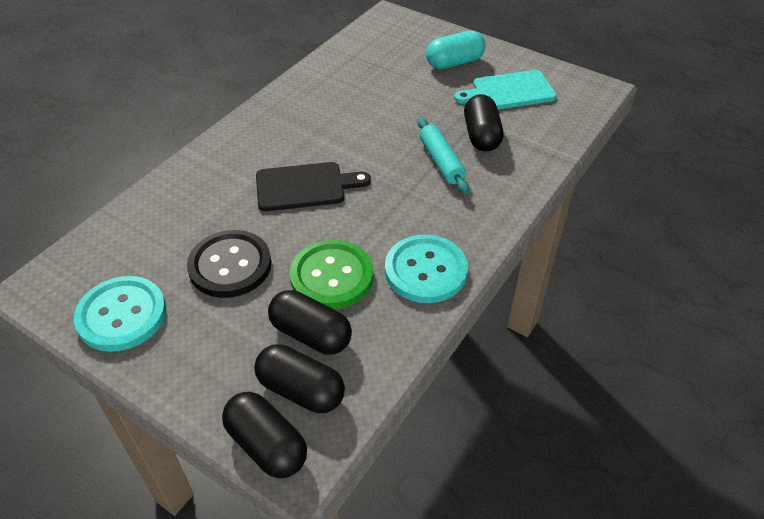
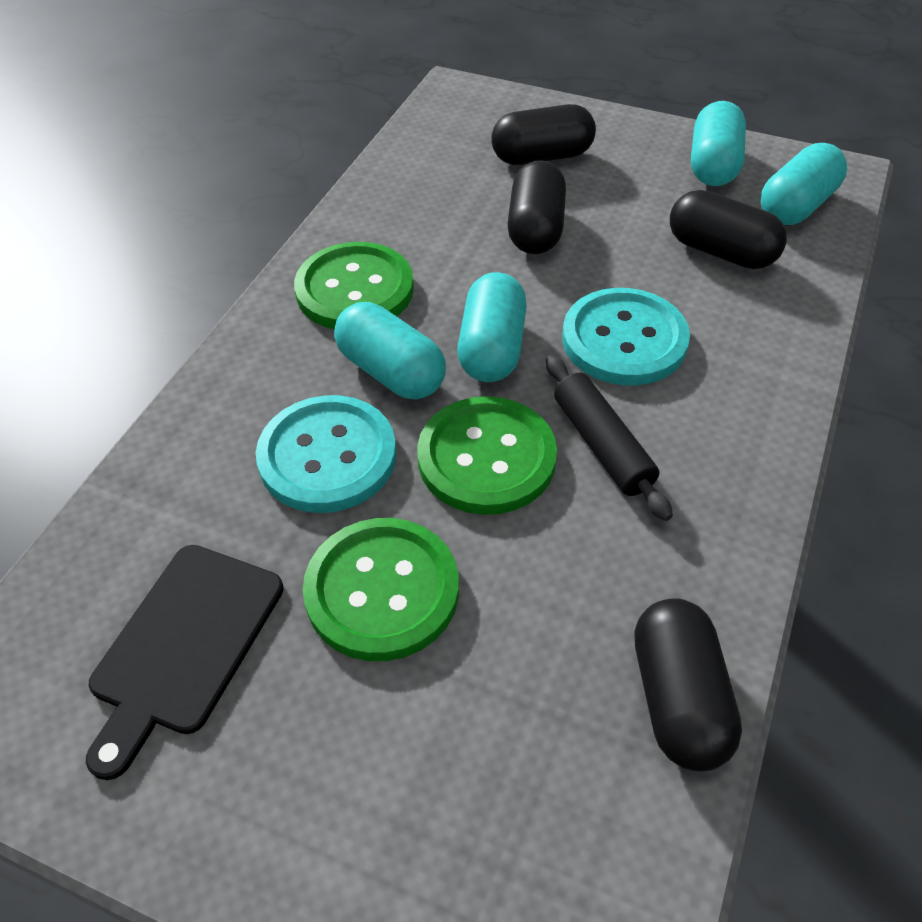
black button: 1 -> 0
black rolling pin: 0 -> 1
green button: 1 -> 3
turquoise capsule: 1 -> 4
turquoise cutting board: 1 -> 0
turquoise rolling pin: 1 -> 0

